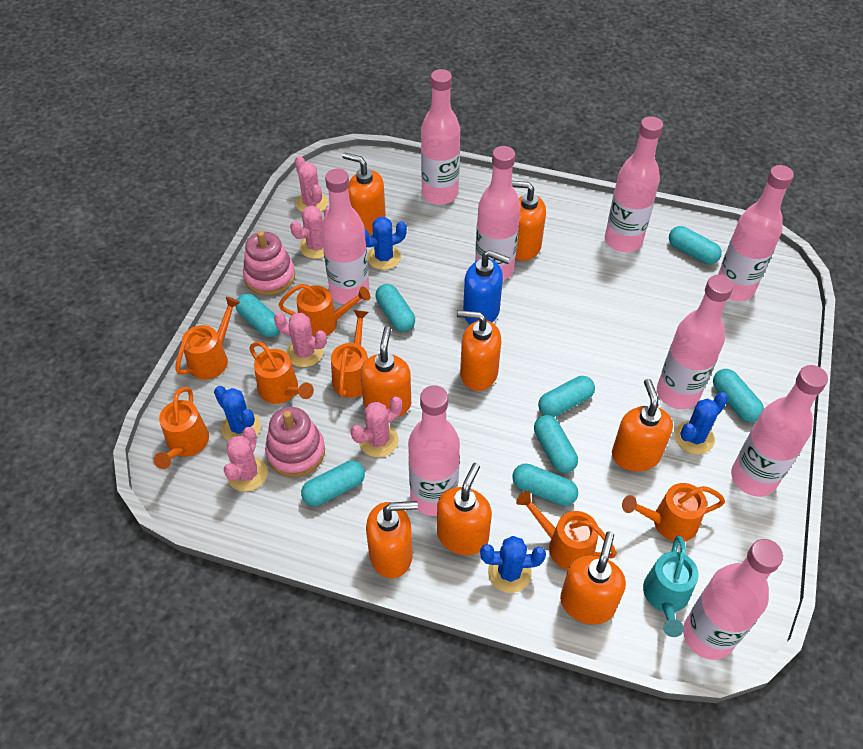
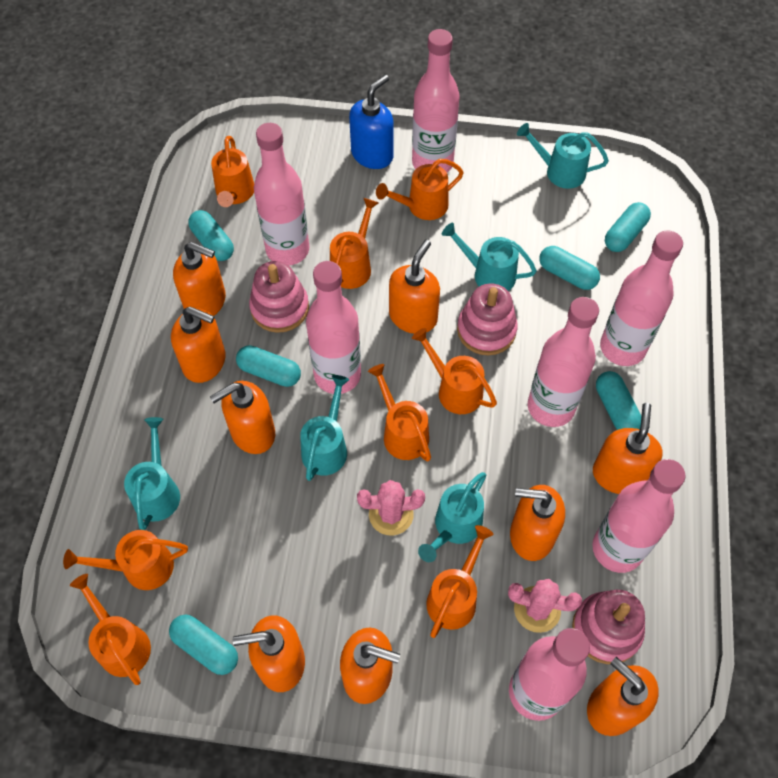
blue cactus: 4 -> 0
orange soap dispenser: 8 -> 9
orange watering can: 7 -> 8
pink bottle: 9 -> 7
pink cactus: 5 -> 2
pink stacking toy: 2 -> 3
turquoise capsule: 8 -> 6
turquoise watering can: 1 -> 5

